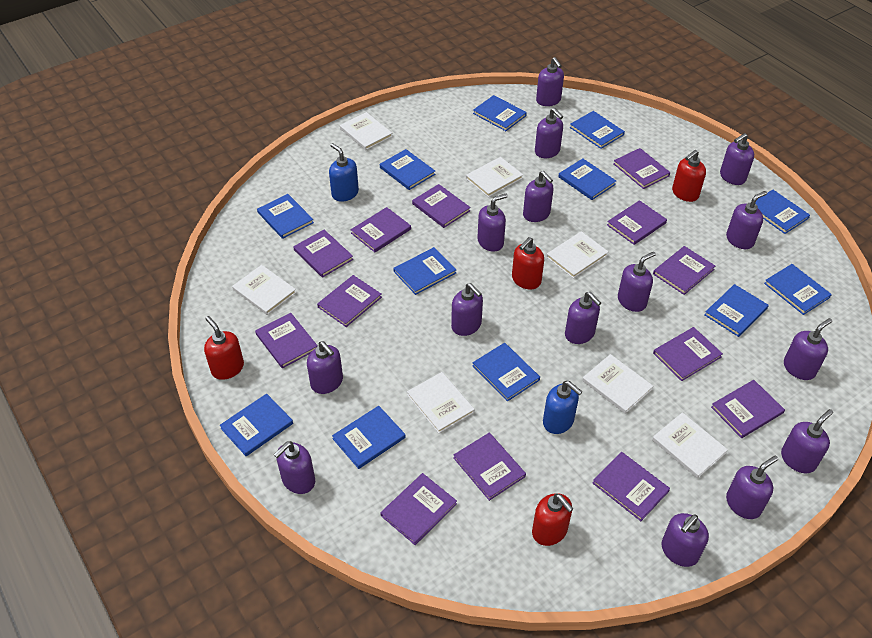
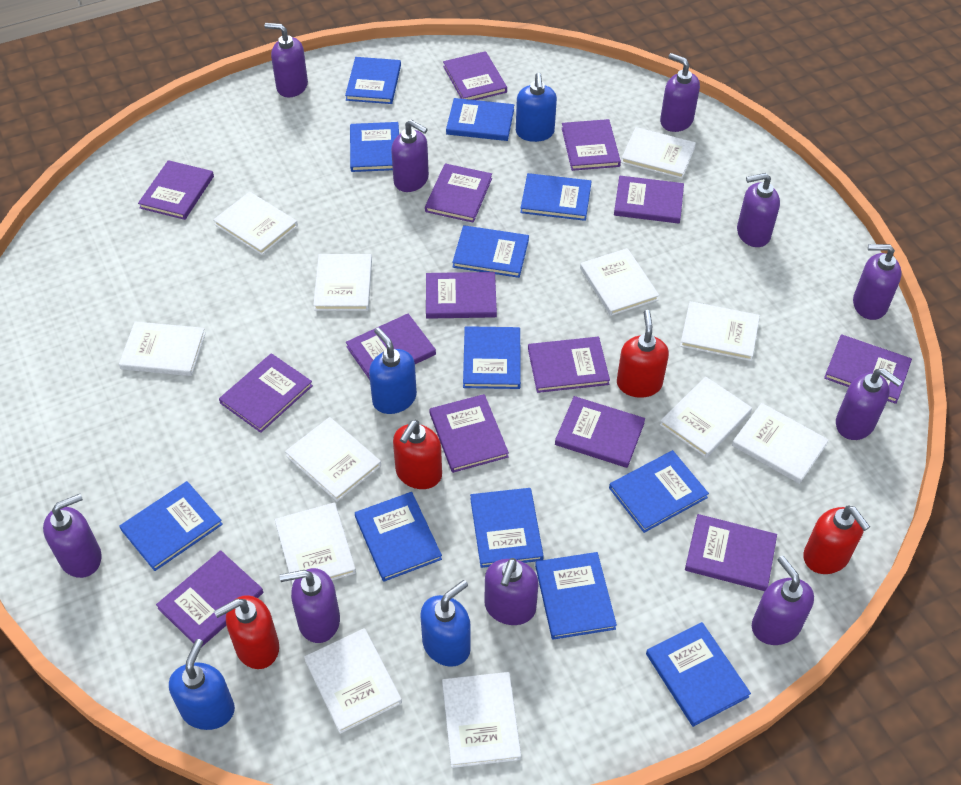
blue soap dispenser: 2 -> 4
purple book: 13 -> 14
purple soap dispenser: 15 -> 10
white book: 7 -> 12

